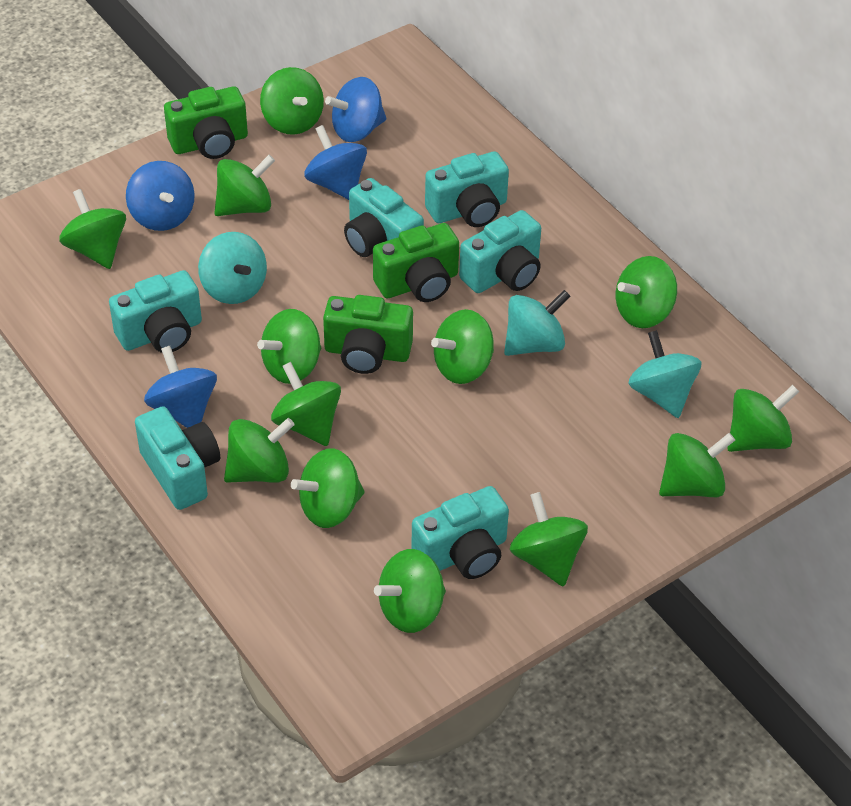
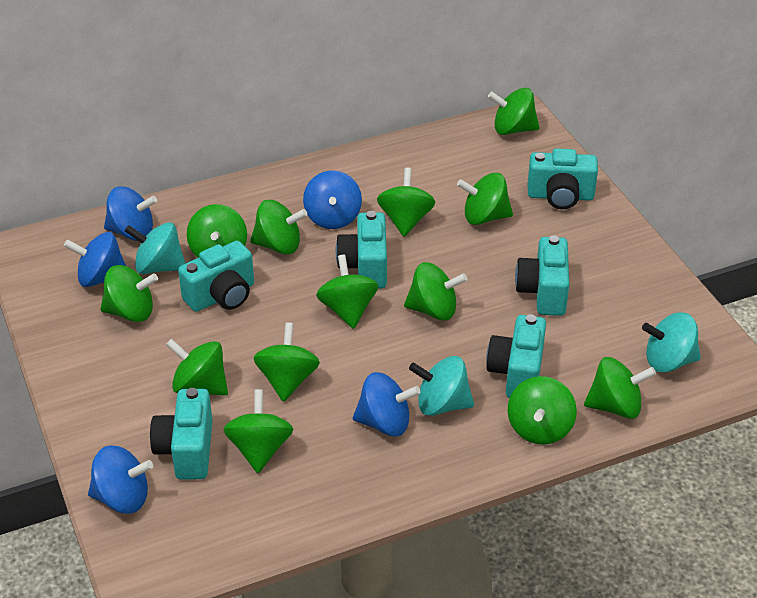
blue spinning top: 4 -> 5
green camera: 3 -> 0

